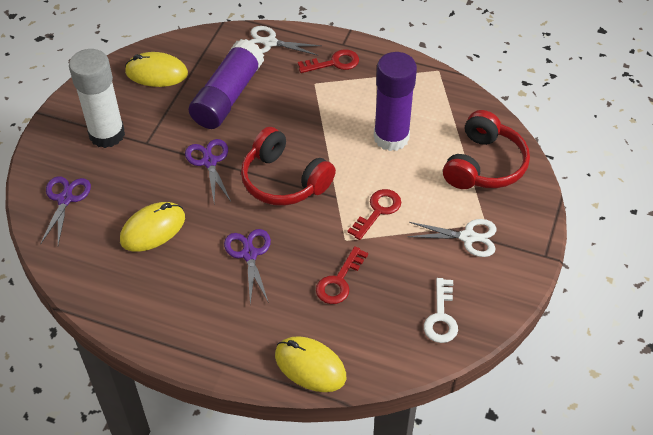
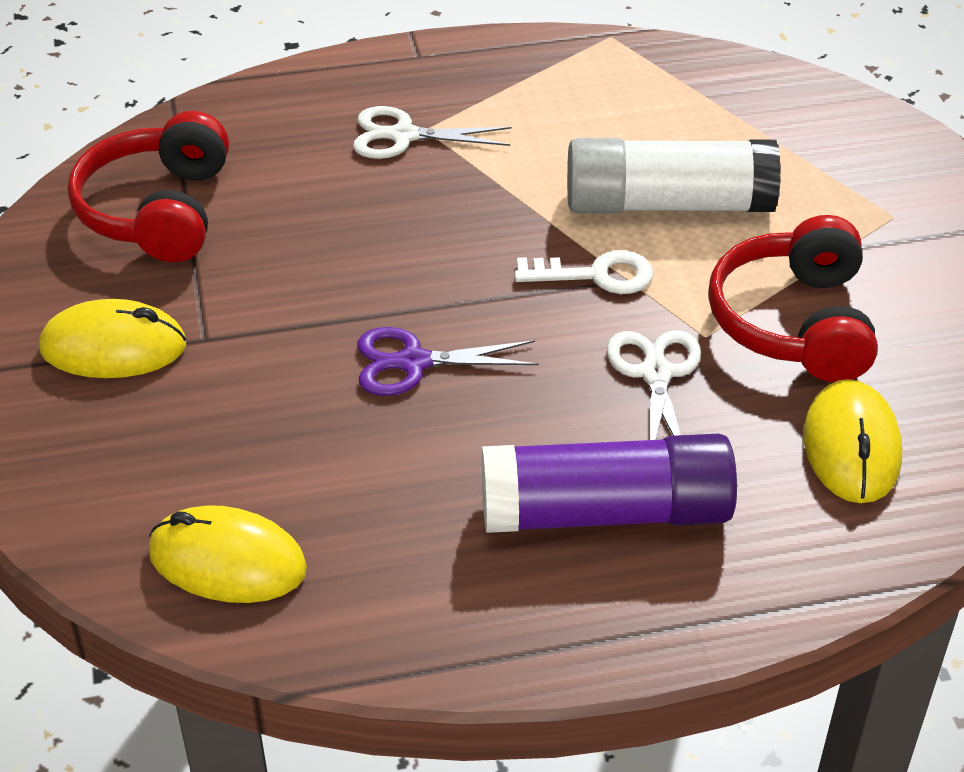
purple glue stick: 2 -> 1
purple scissors: 3 -> 1
red key: 3 -> 0

